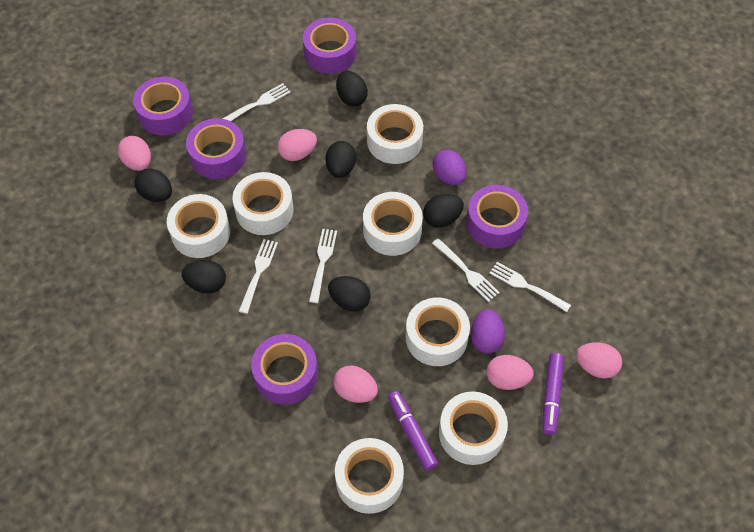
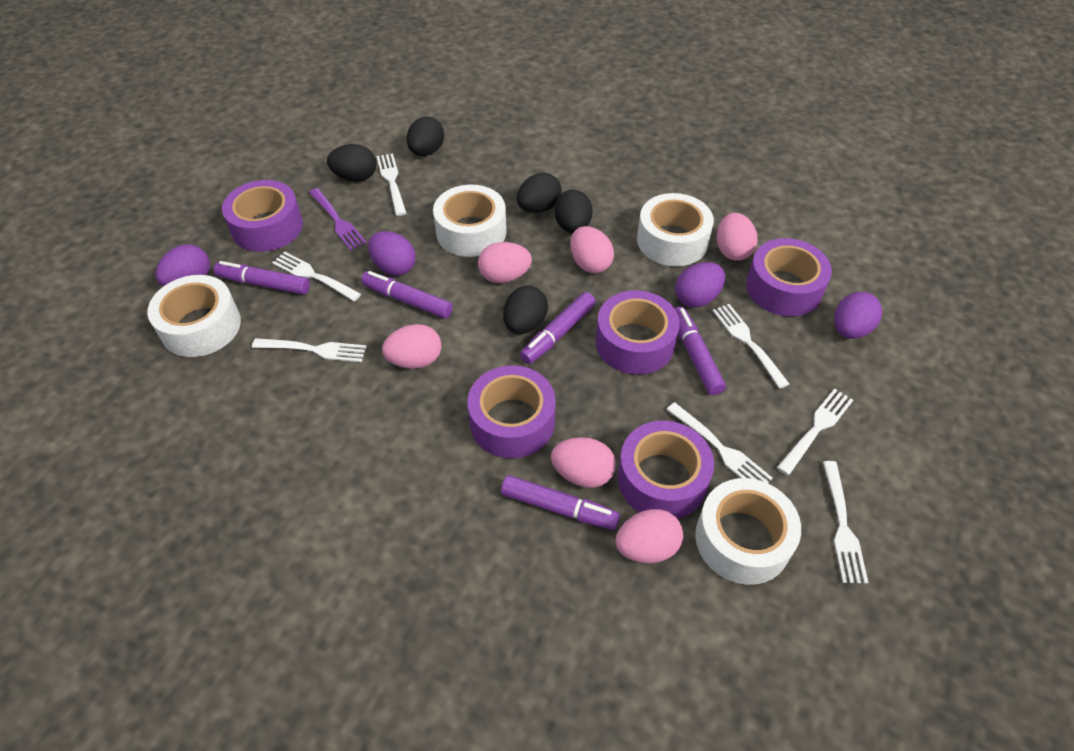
black egg: 6 -> 5
pink egg: 5 -> 6
purple egg: 2 -> 4
purple fork: 0 -> 1
purple marker: 2 -> 5
white fork: 5 -> 7
white tape: 7 -> 4

